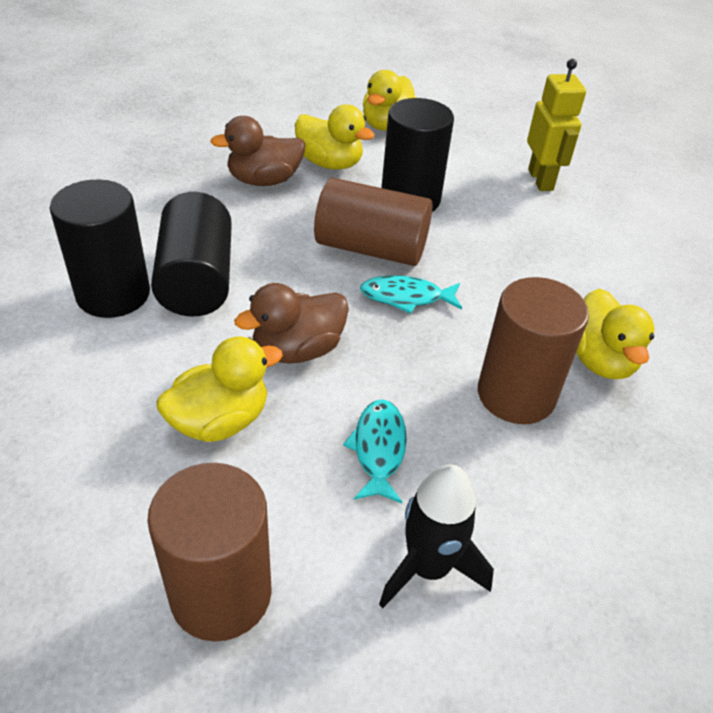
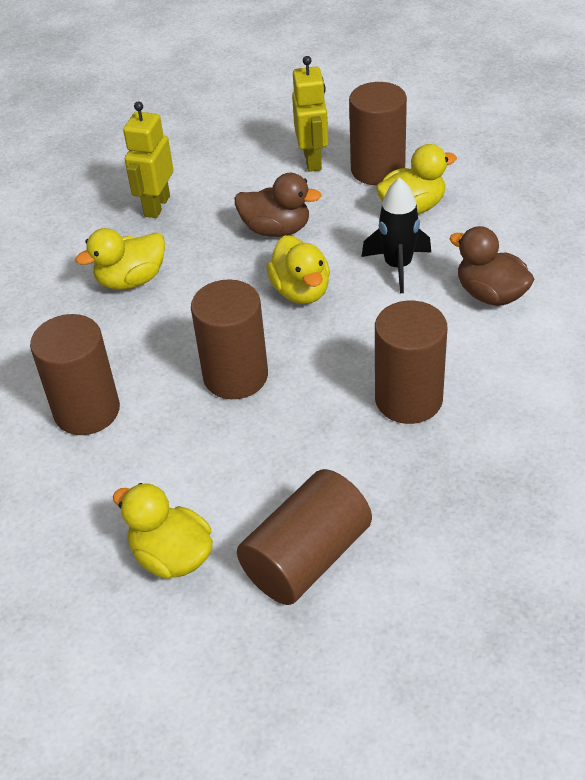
black cylinder: 3 -> 0
brown cylinder: 3 -> 5
turquoise fish: 2 -> 0
yellow robot: 1 -> 2

